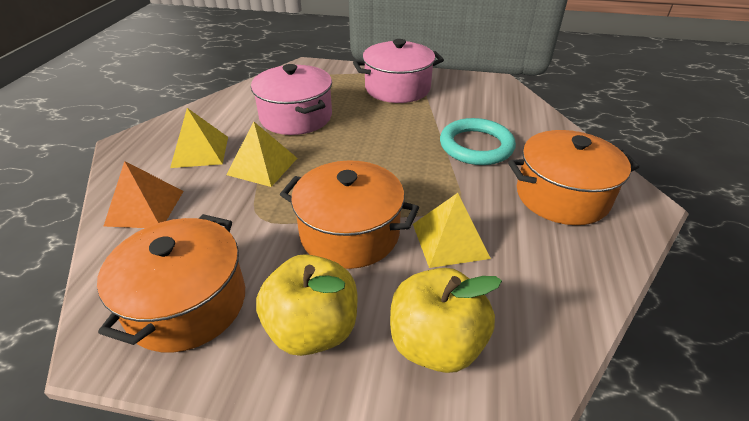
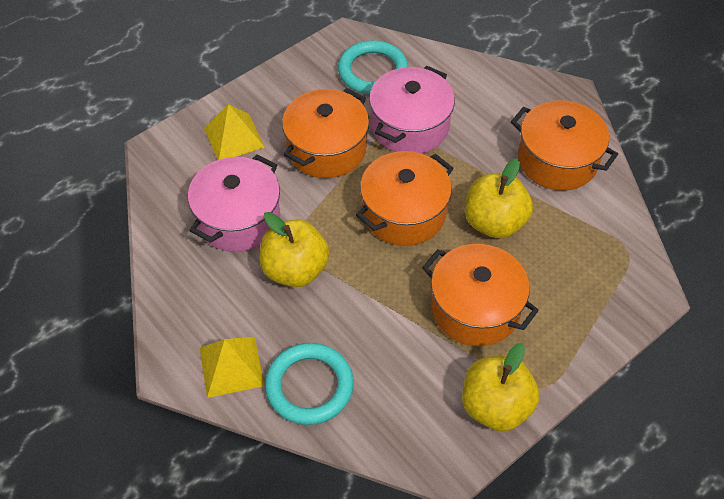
orange pot: 3 -> 4
orange pyramid: 1 -> 0
turquoise ring: 1 -> 2
yellow apple: 2 -> 3
yellow pyramid: 3 -> 2

